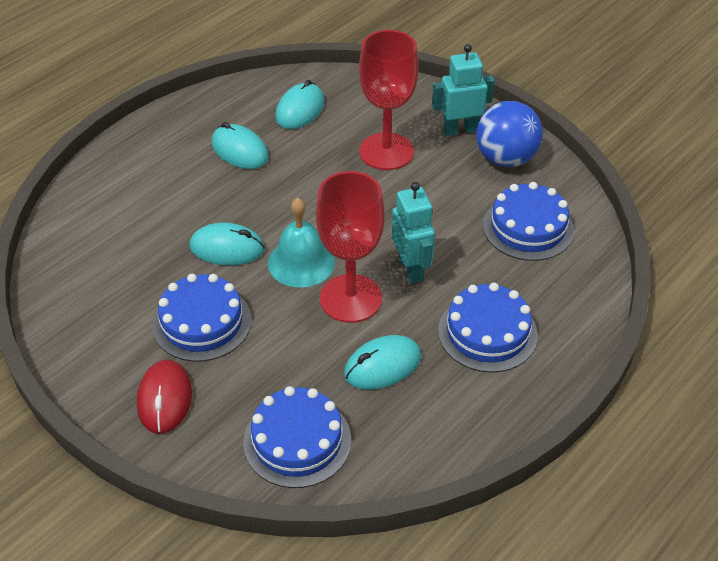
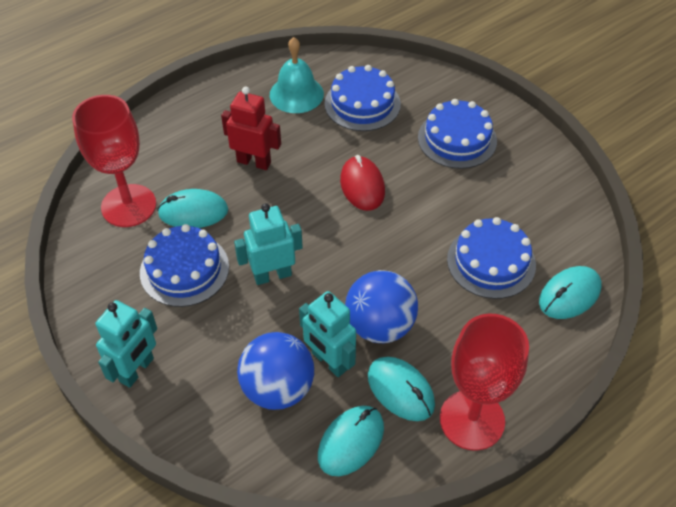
blue ball: 1 -> 2
red robot: 0 -> 1
turquoise robot: 2 -> 3

